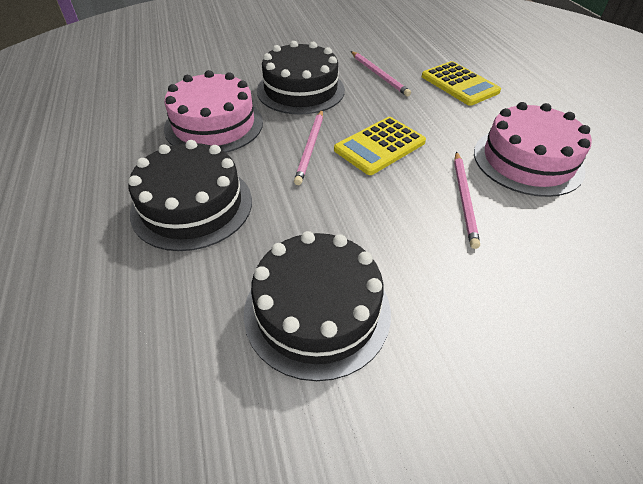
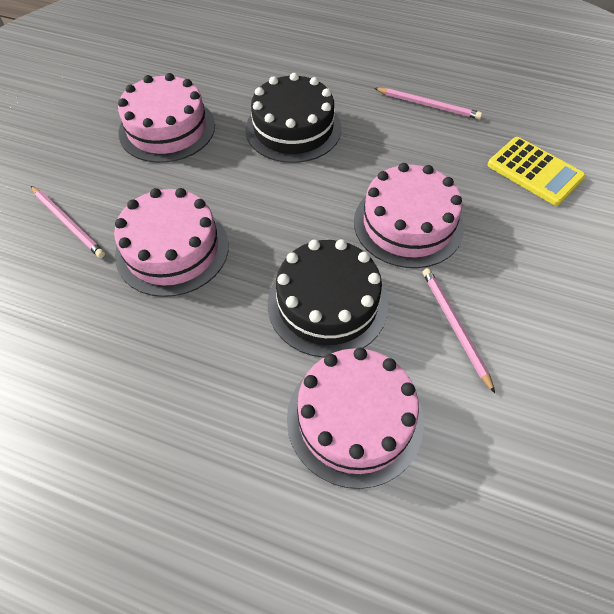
black cake: 3 -> 2
pink cake: 2 -> 4
yellow calculator: 2 -> 1

